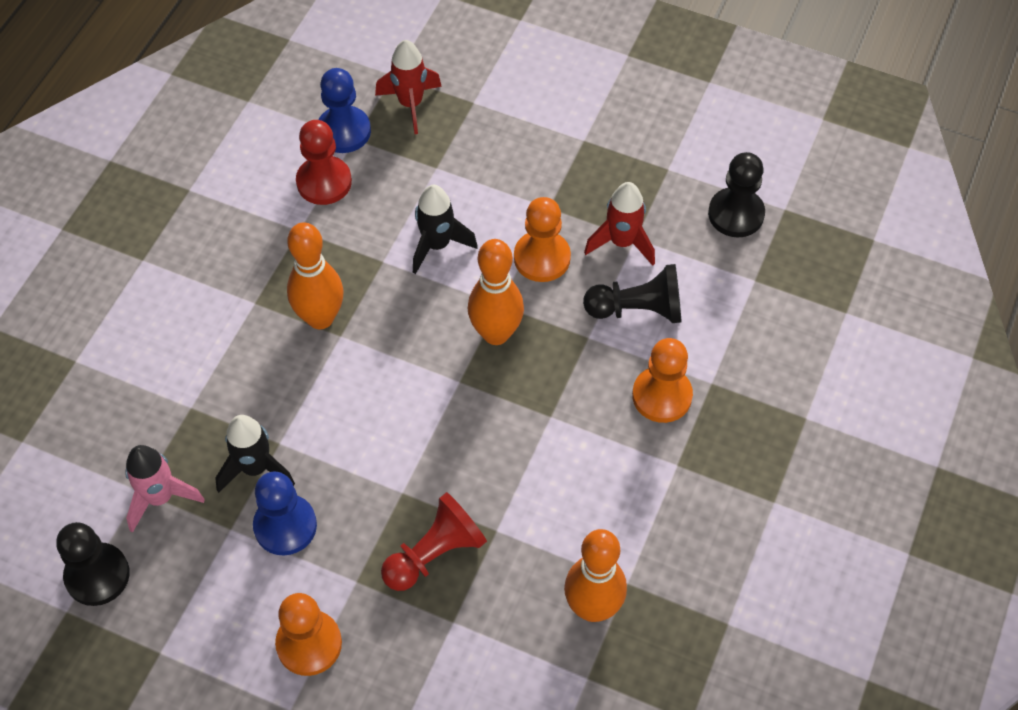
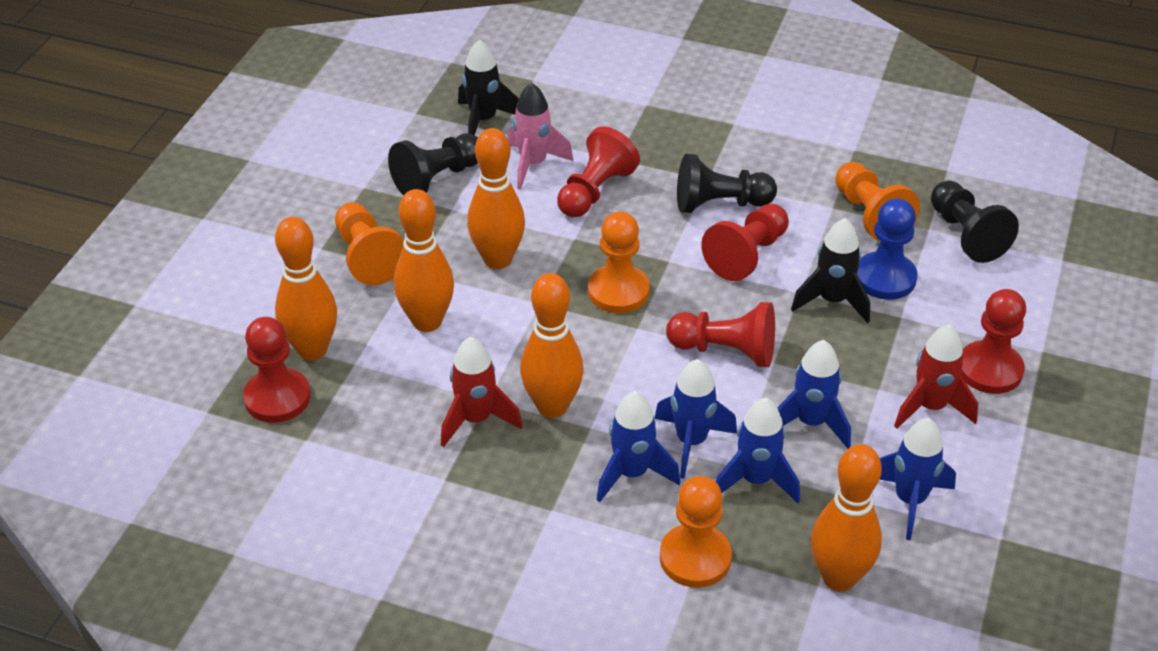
blue pawn: 2 -> 1
blue rocket: 0 -> 5
orange bowling pin: 3 -> 5
orange pawn: 3 -> 4
red pawn: 2 -> 5

